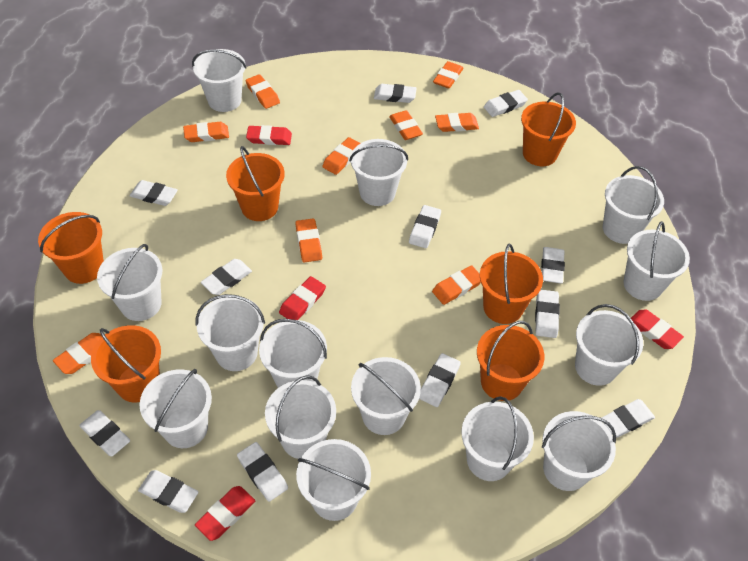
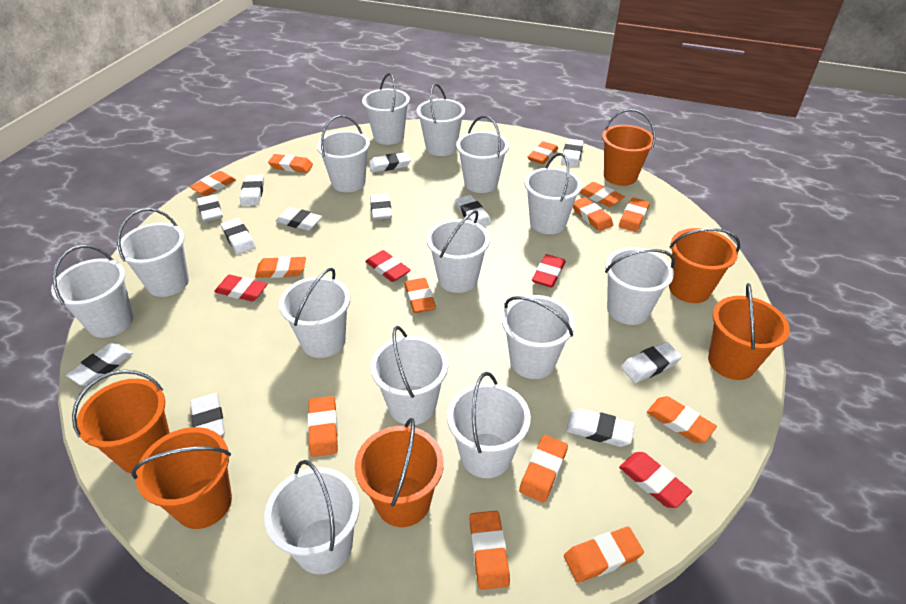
orange eraser: 9 -> 13

